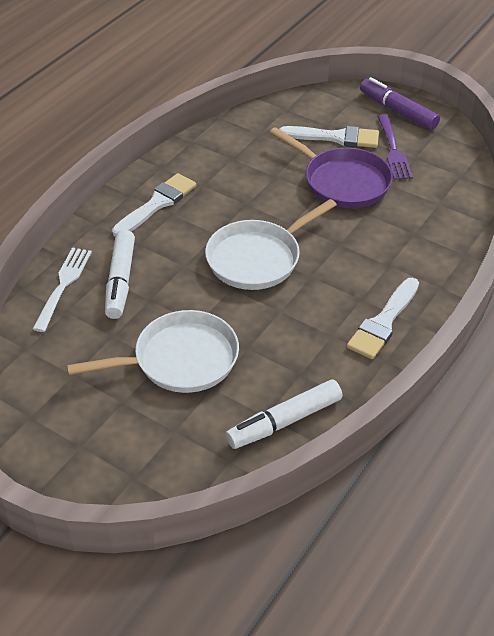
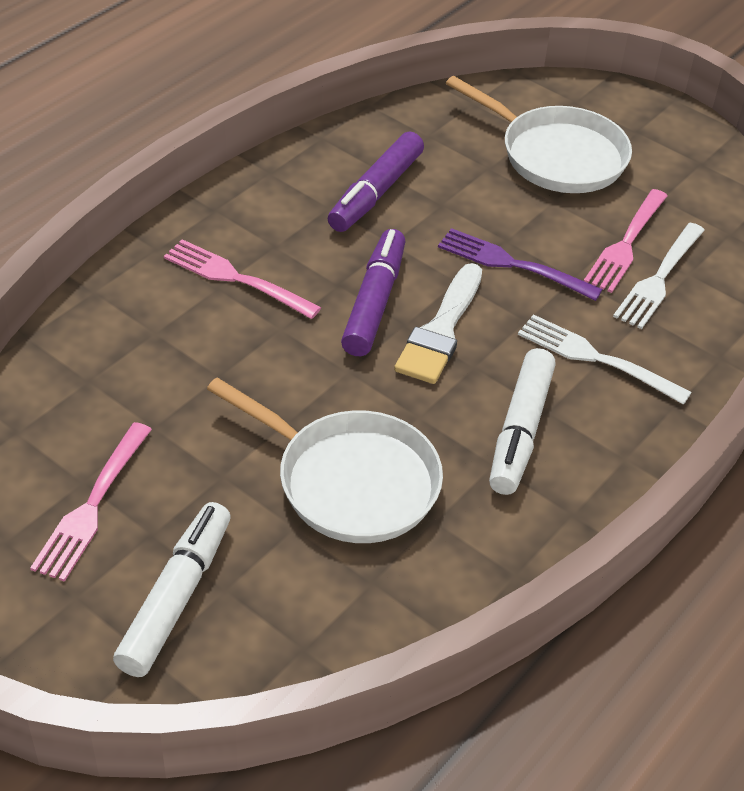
pink fork: 0 -> 3
purple marker: 1 -> 2
purple pan: 1 -> 0
white brush: 3 -> 1
white fork: 1 -> 2

